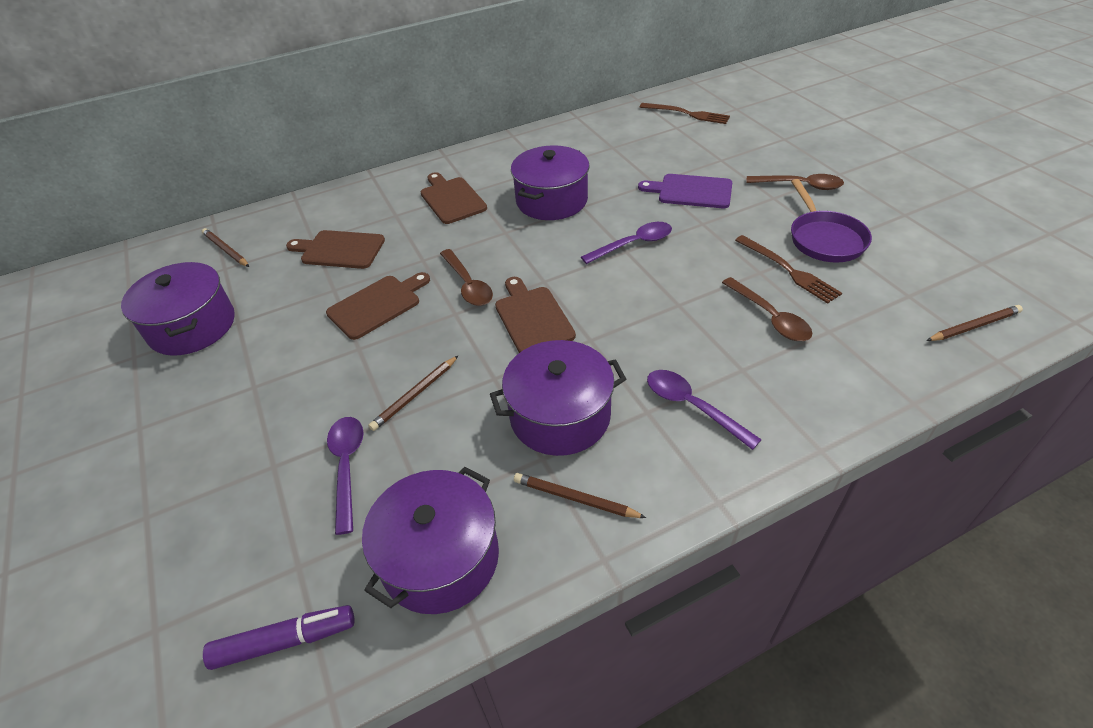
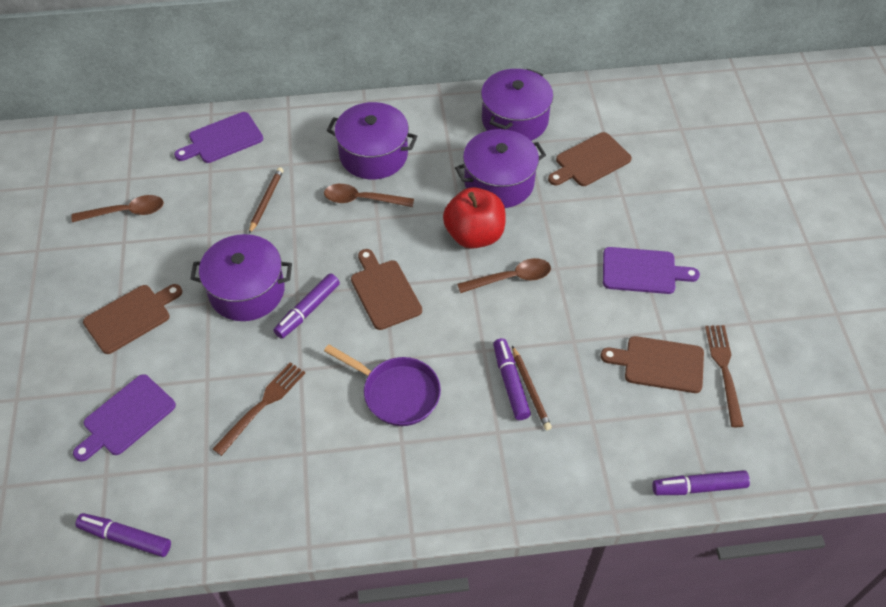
brown pencil: 4 -> 2
purple cutting board: 1 -> 3
purple marker: 1 -> 4
purple spoon: 3 -> 0
red apple: 0 -> 1

